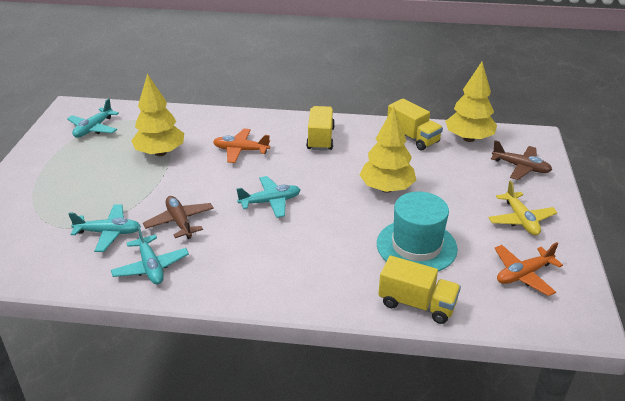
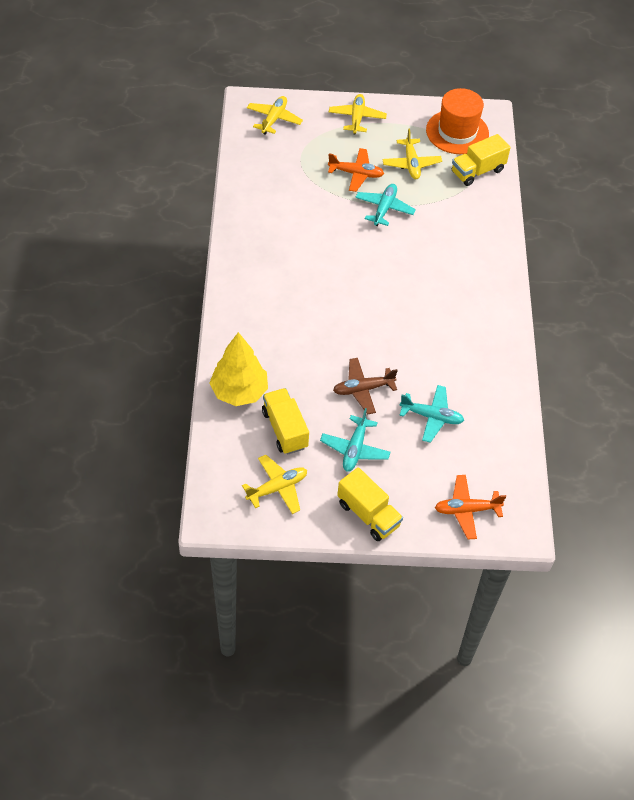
brown plane: 2 -> 1
orange hat: 0 -> 1
turquoise hat: 1 -> 0
turquoise plane: 4 -> 3
yellow plane: 1 -> 4
yellow tree: 3 -> 1

